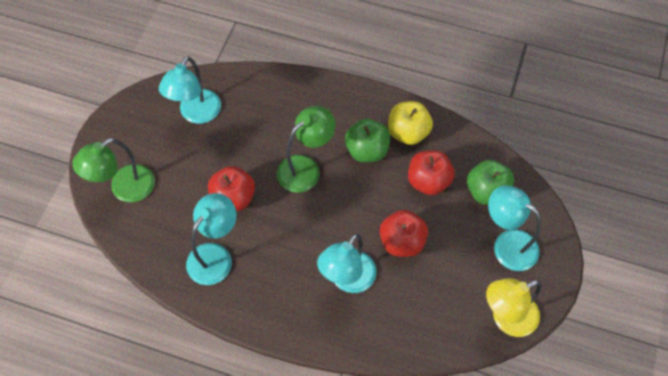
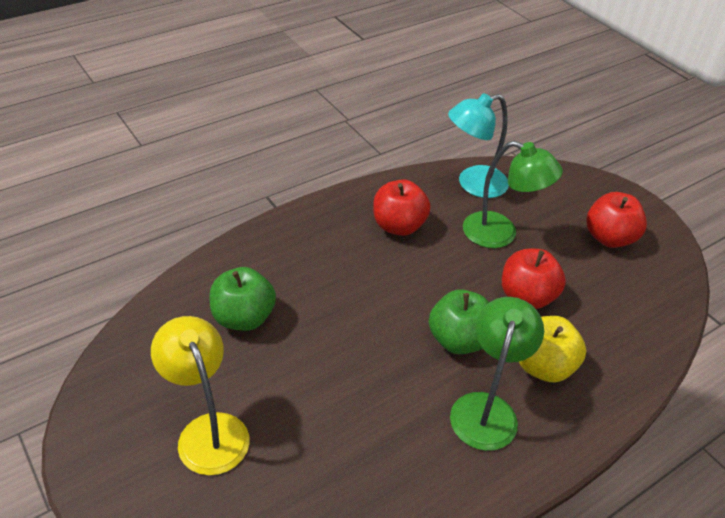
turquoise lamp: 4 -> 1

